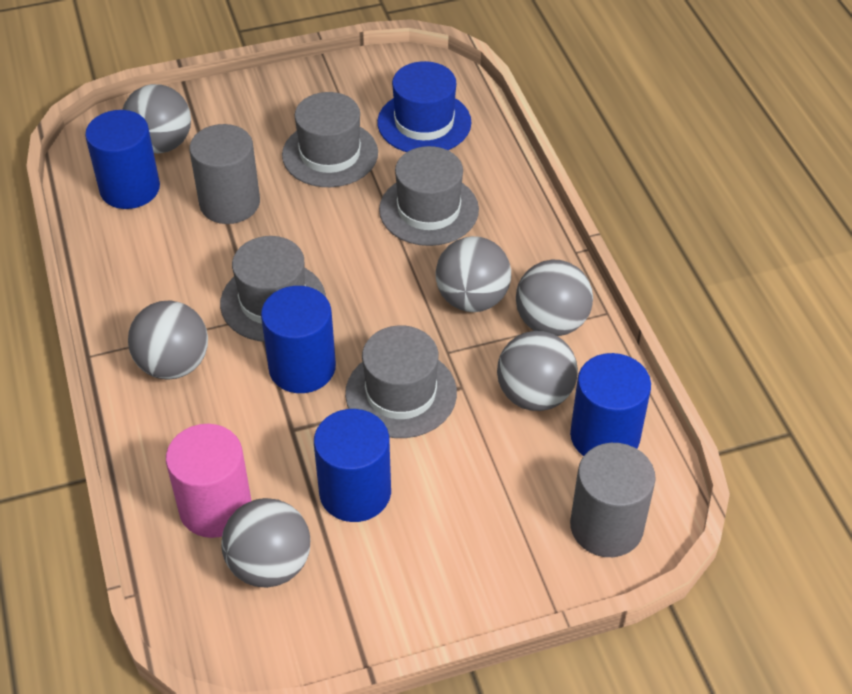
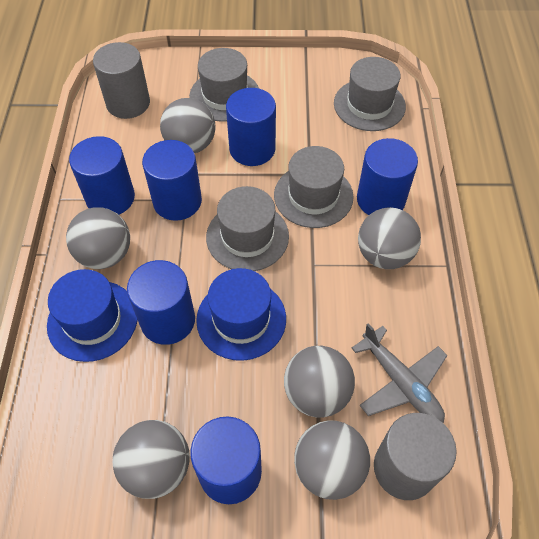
blue cylinder: 4 -> 6
blue hat: 1 -> 2
grey plane: 0 -> 1
pink cylinder: 1 -> 0

